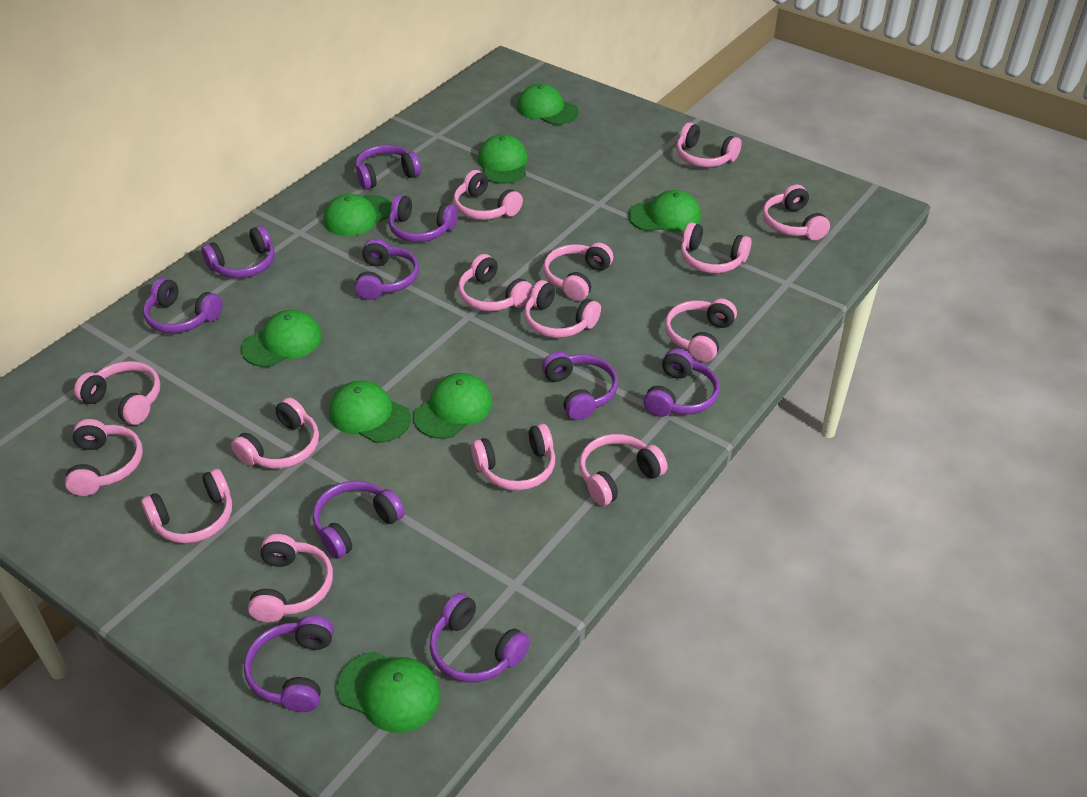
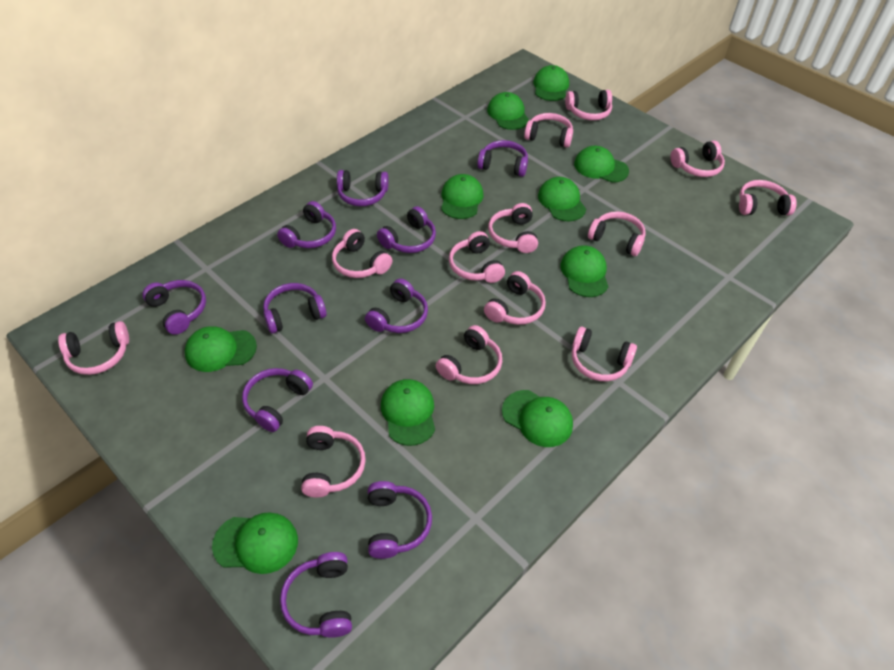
green cap: 8 -> 10
pink headphones: 15 -> 13

